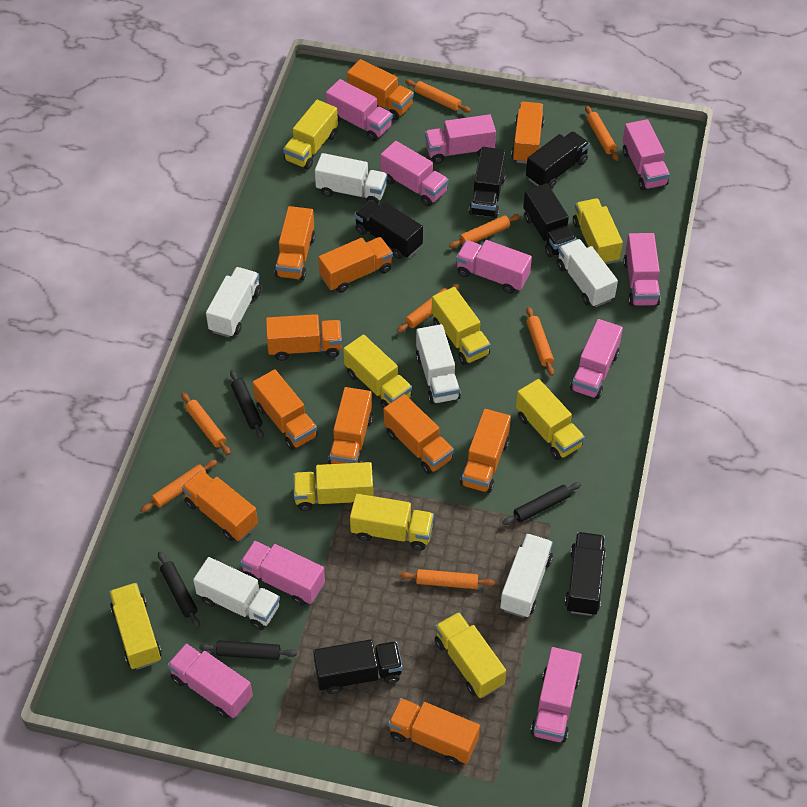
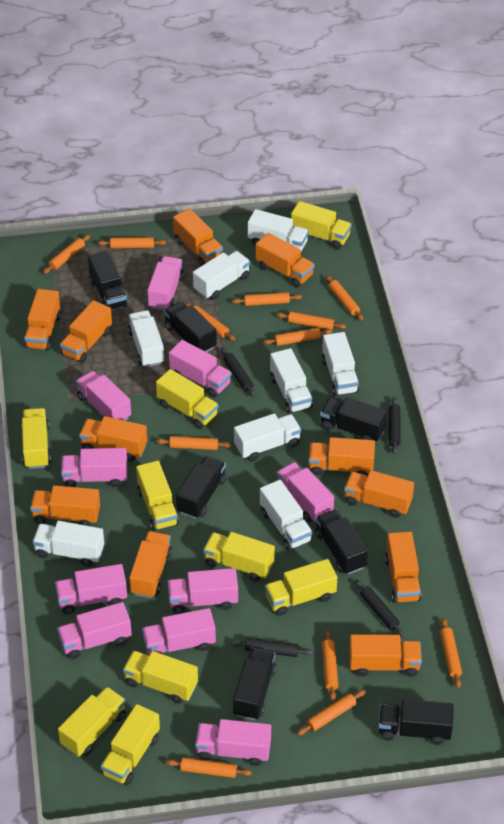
black truck: 6 -> 7
orange rolling pin: 8 -> 12
white truck: 6 -> 8

